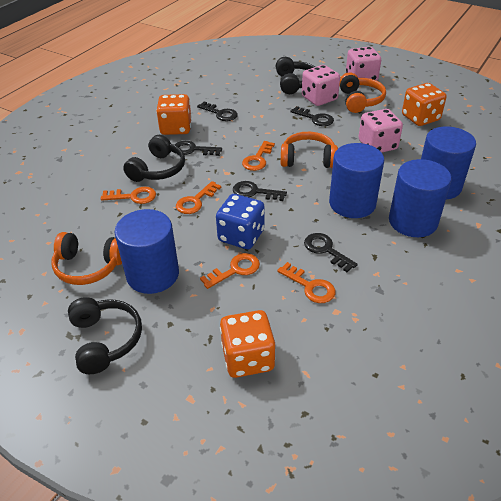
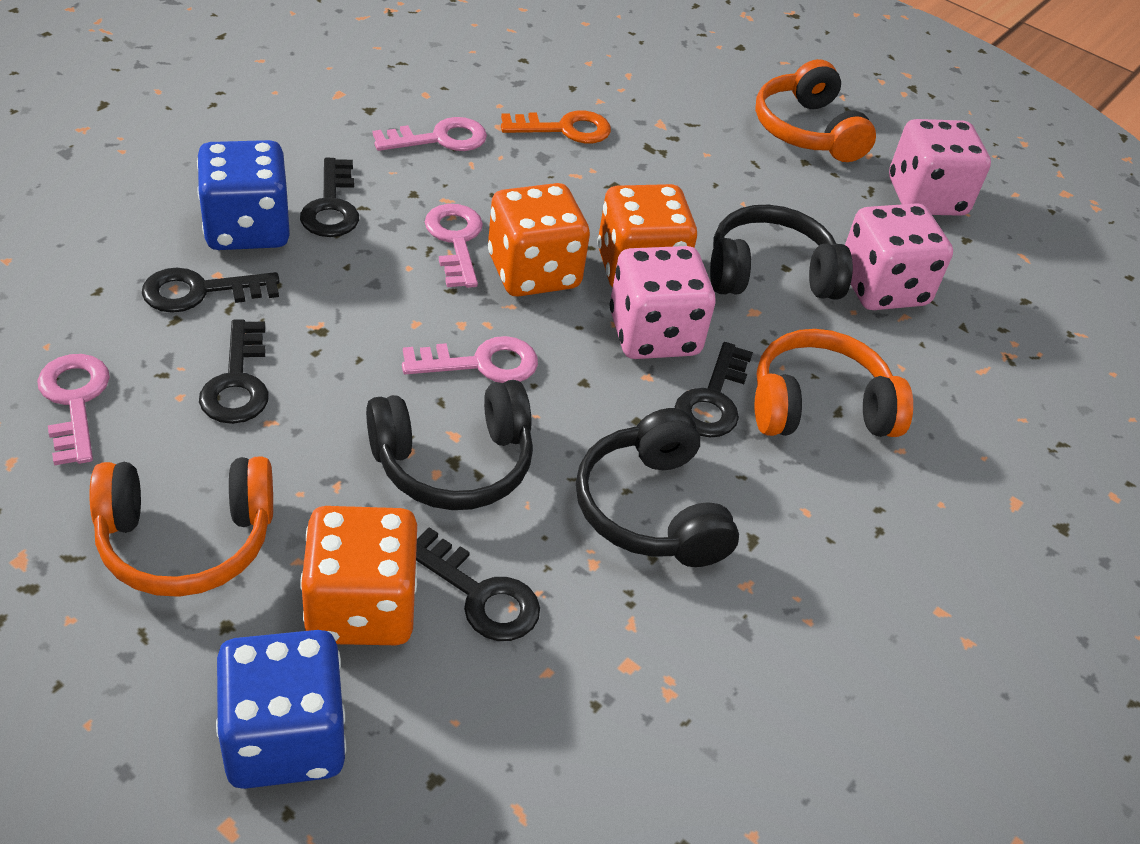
blue cylinder: 4 -> 0
blue dice: 1 -> 2
orange key: 5 -> 1
pink key: 0 -> 4

